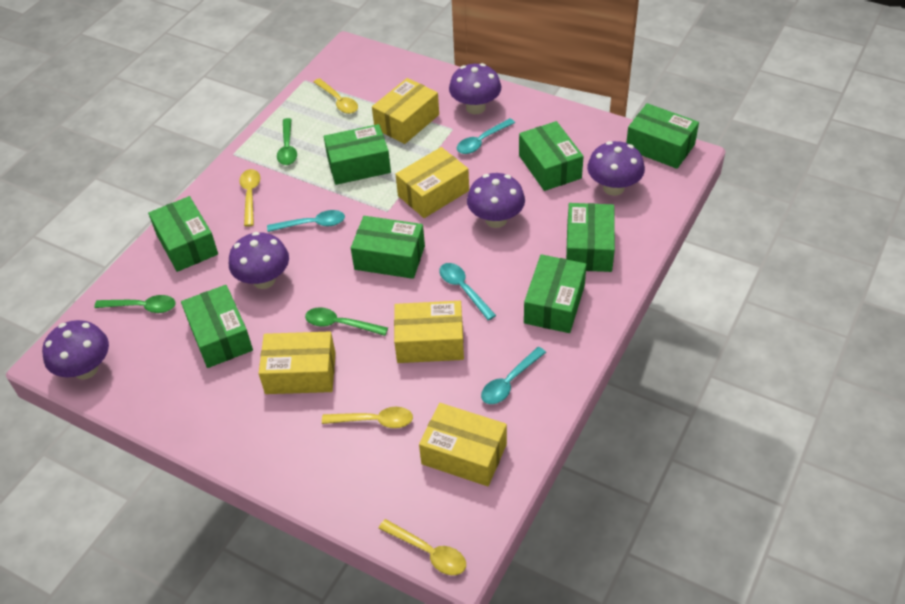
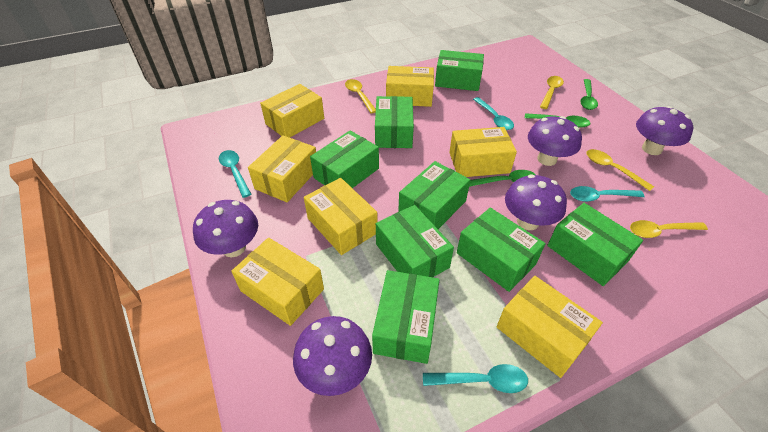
yellow box: 5 -> 7

